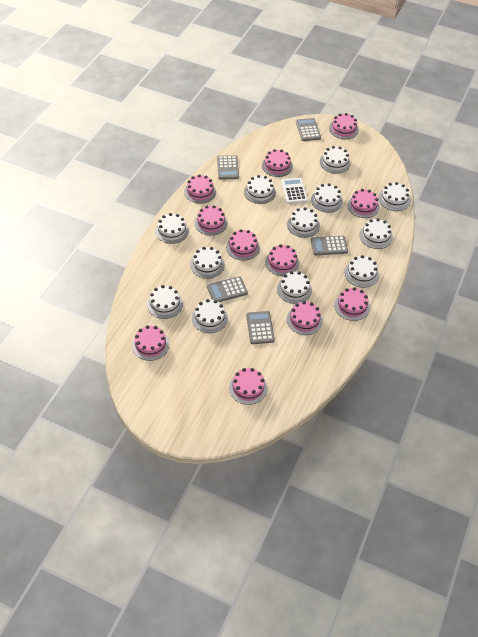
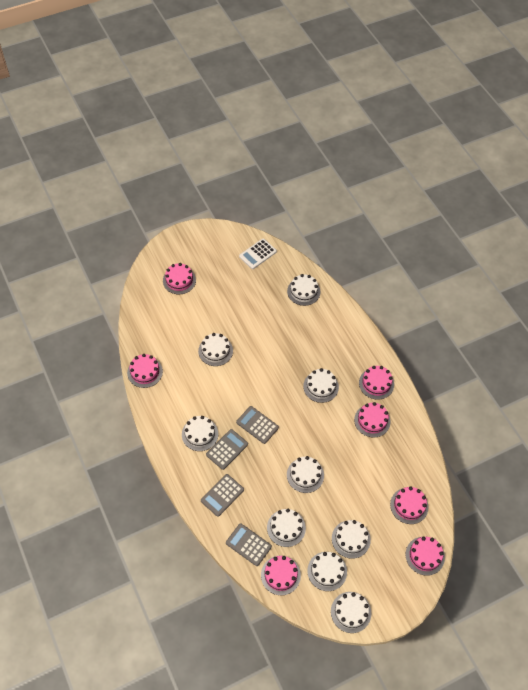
grey calculator: 5 -> 4
pink cake: 11 -> 7
white cake: 12 -> 9

